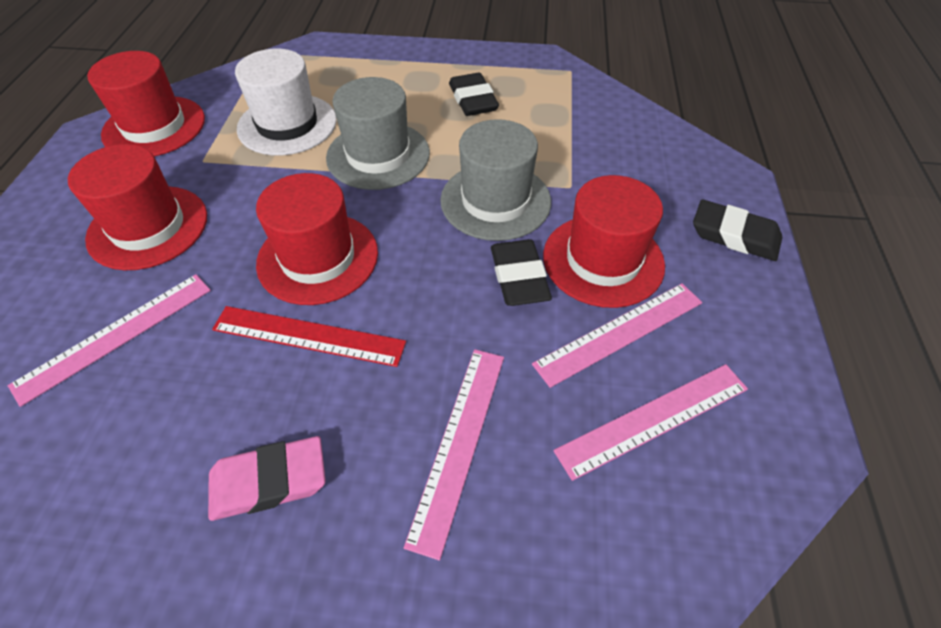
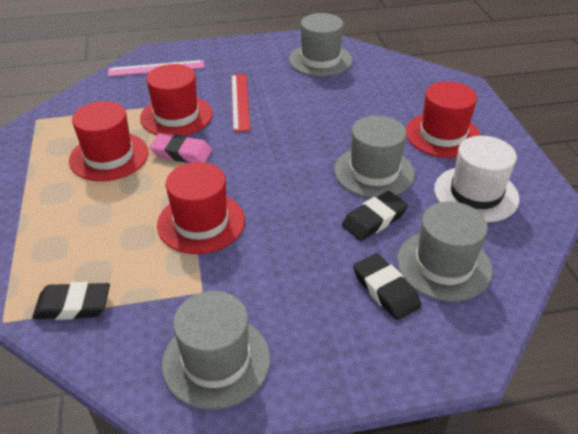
grey hat: 2 -> 4
pink ruler: 4 -> 1

